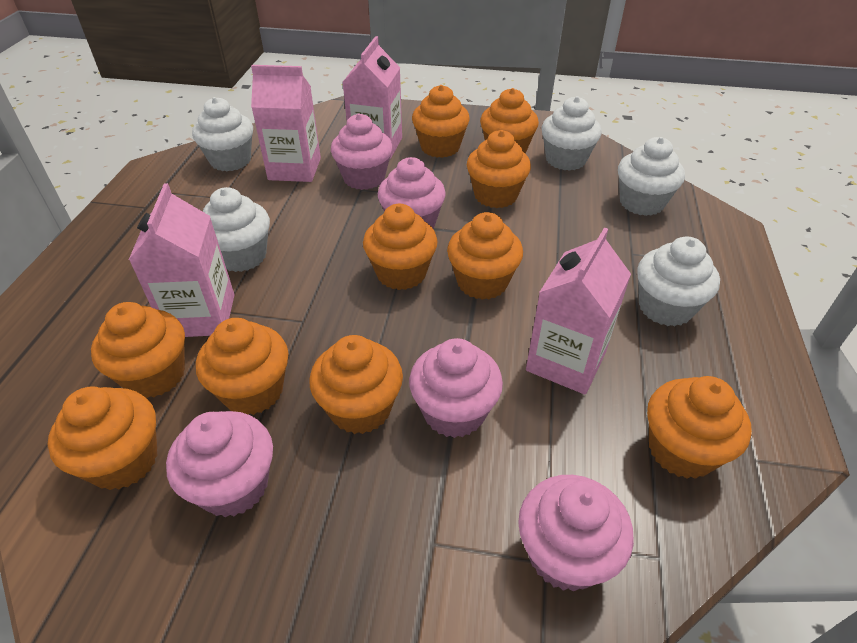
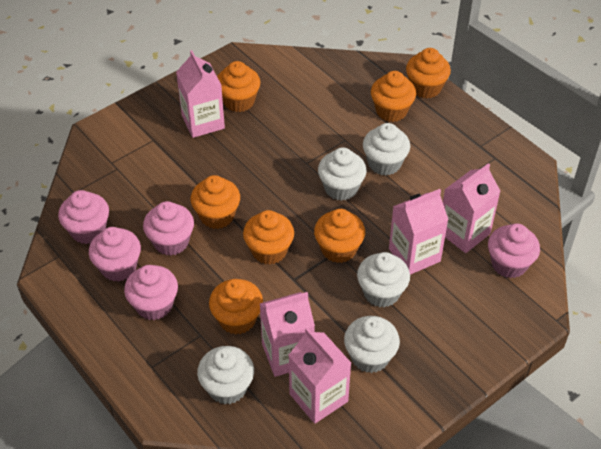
orange cupcake: 10 -> 7
pink carton: 4 -> 5

